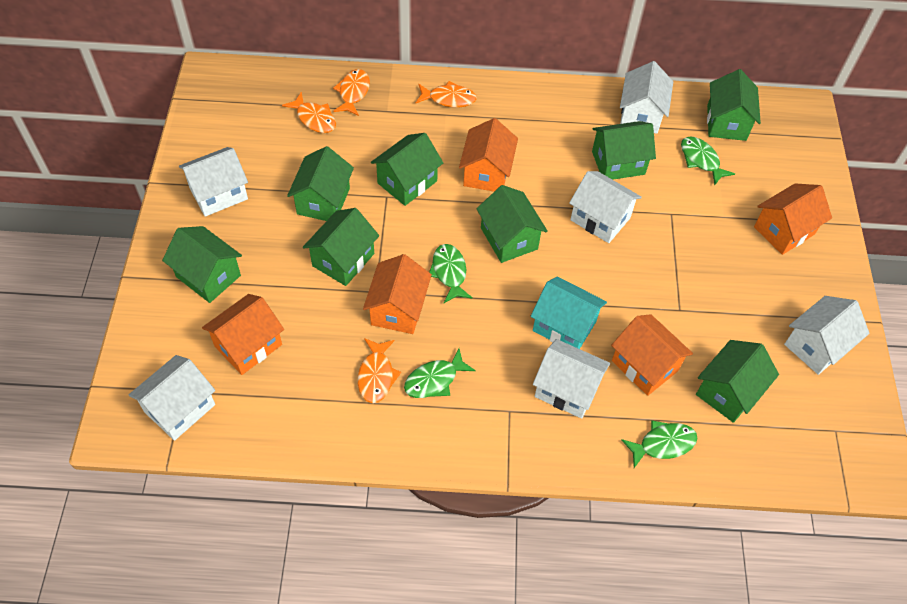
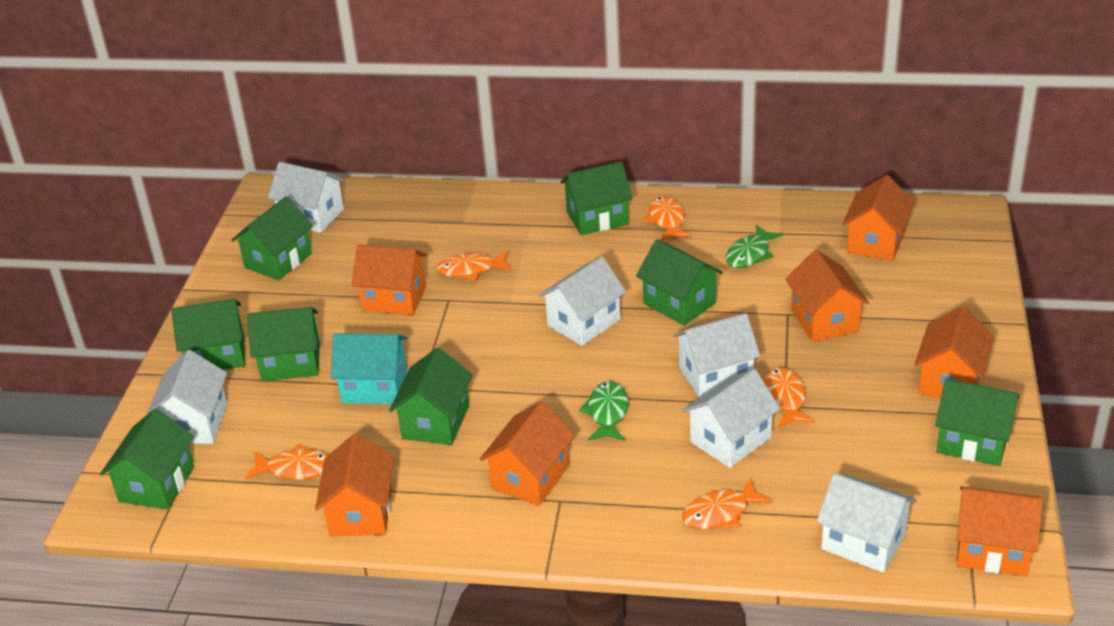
green fish: 4 -> 2
orange fish: 4 -> 5
orange house: 5 -> 7

